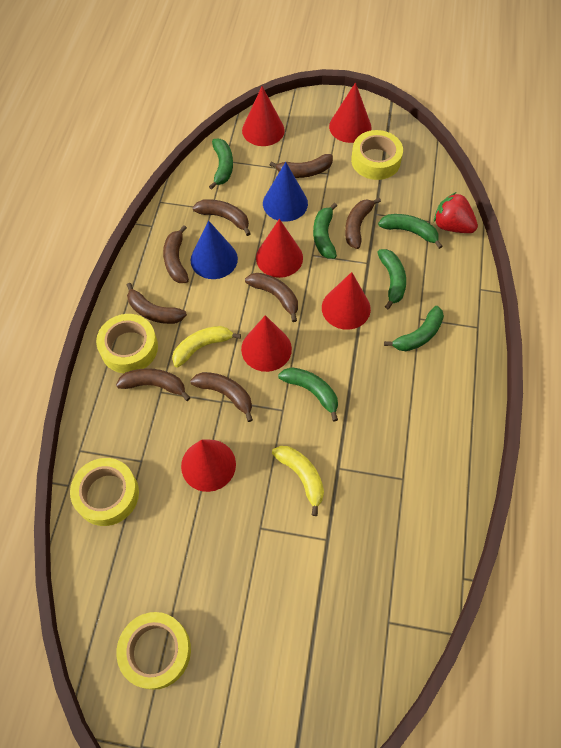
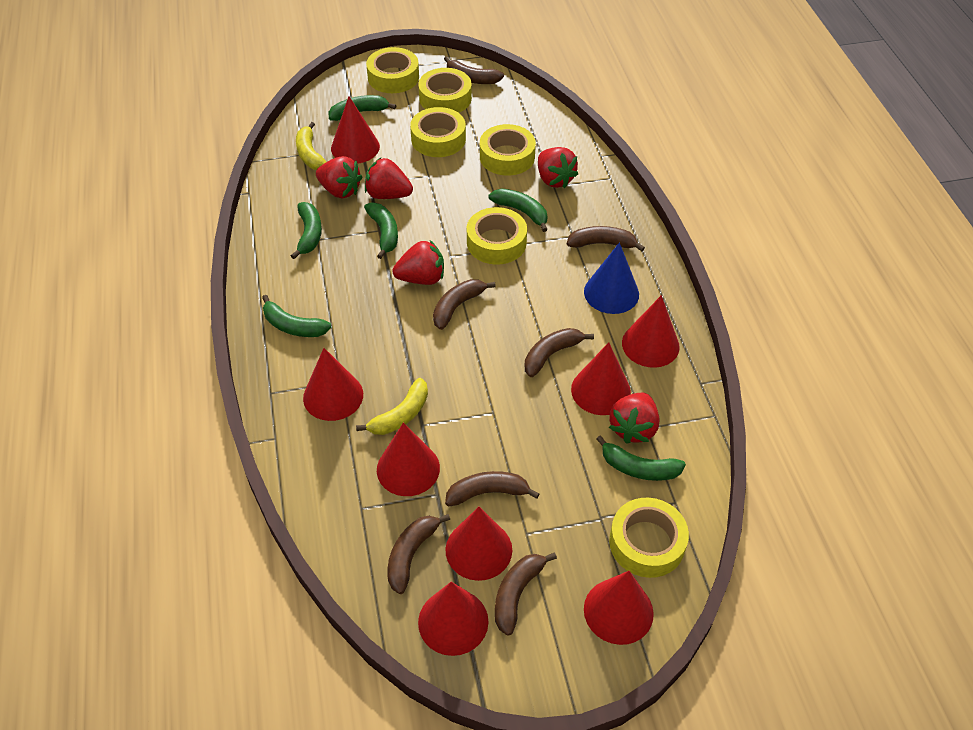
blue cone: 2 -> 1
brown banana: 8 -> 7
red cone: 6 -> 8
red strawberry: 1 -> 5
yellow tape: 4 -> 6

